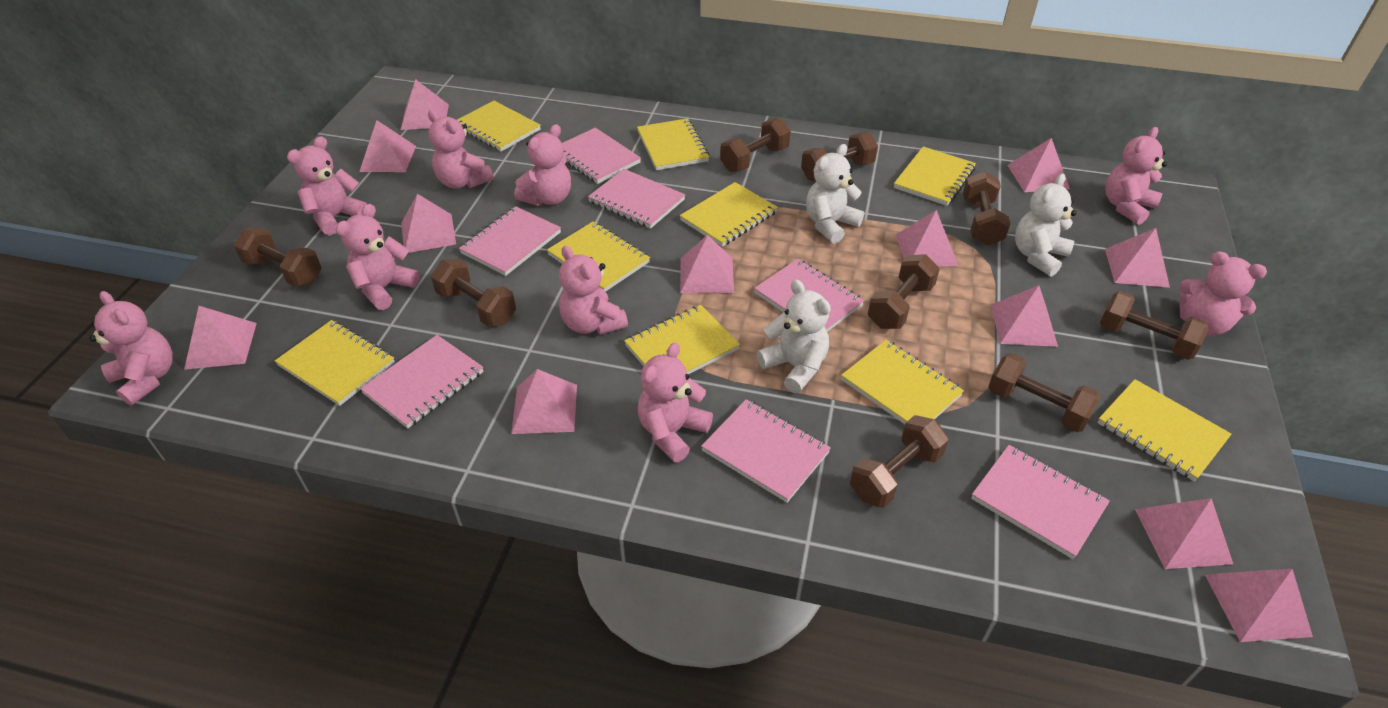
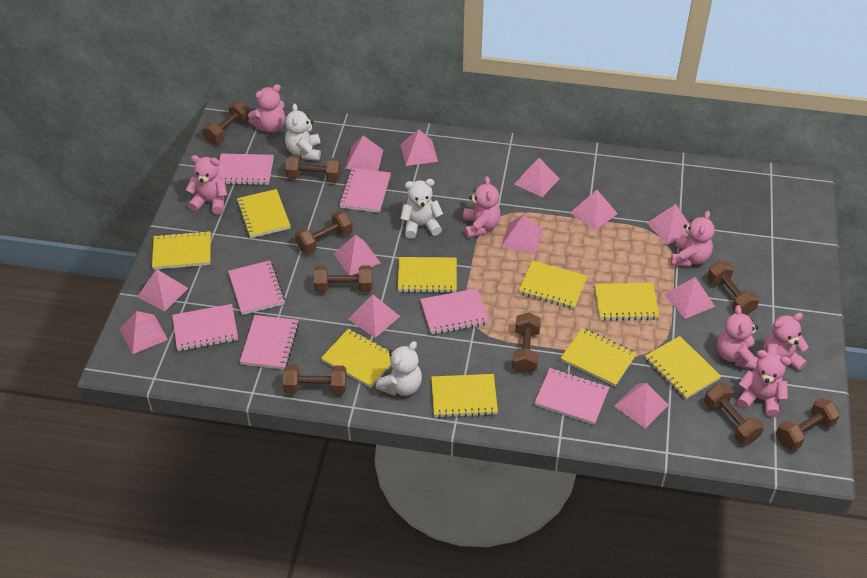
pink teddy bear: 9 -> 7

